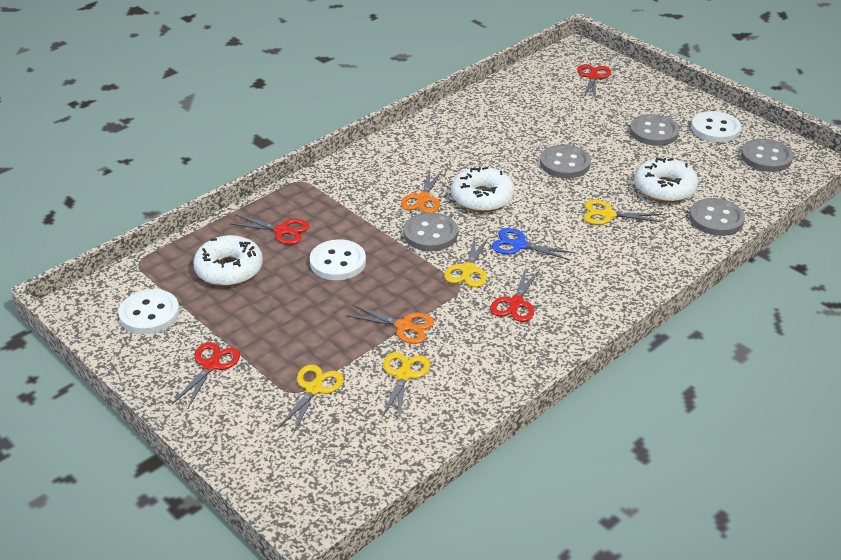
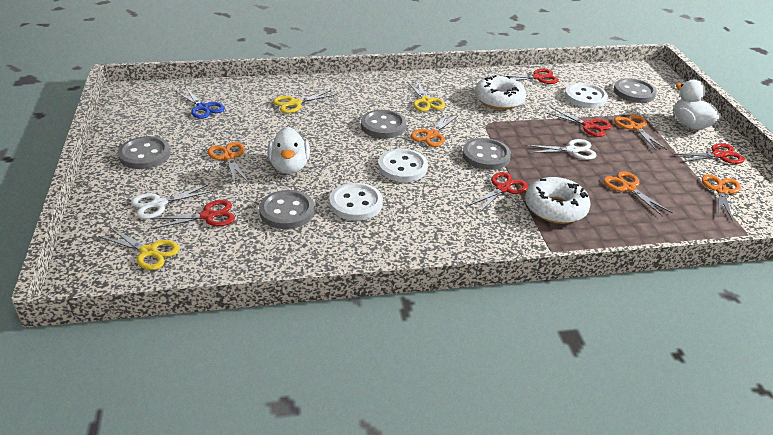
orange scissors: 2 -> 5
red scissors: 4 -> 5
white donut: 3 -> 2
white duck: 0 -> 2
white scissors: 0 -> 2
yellow scissors: 4 -> 3

